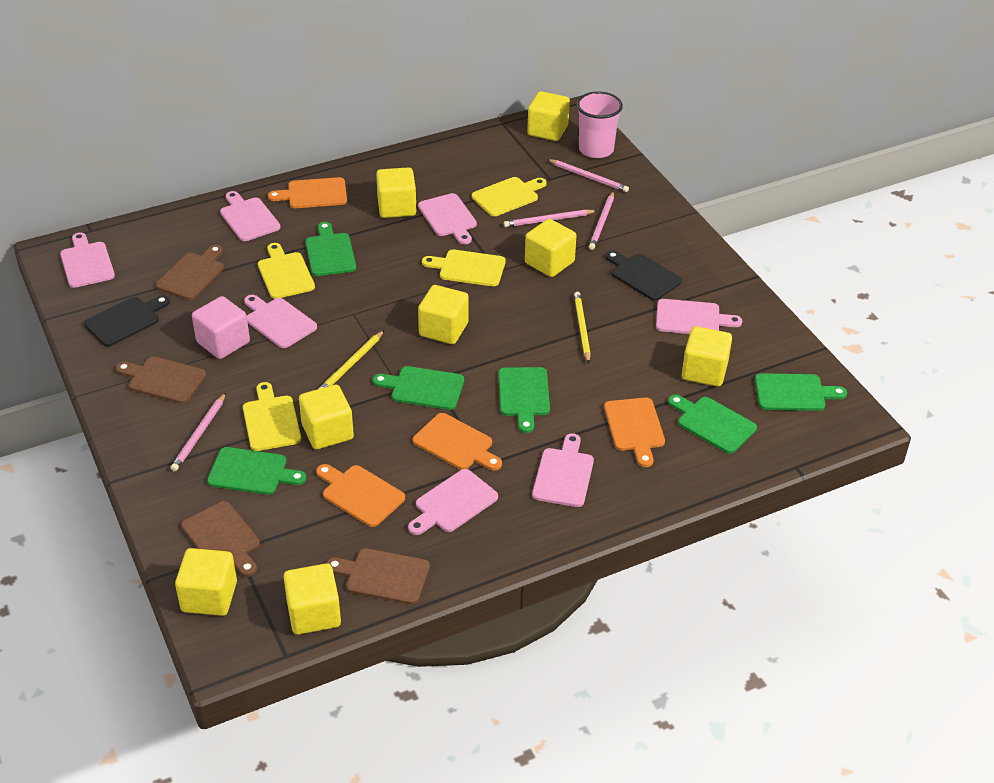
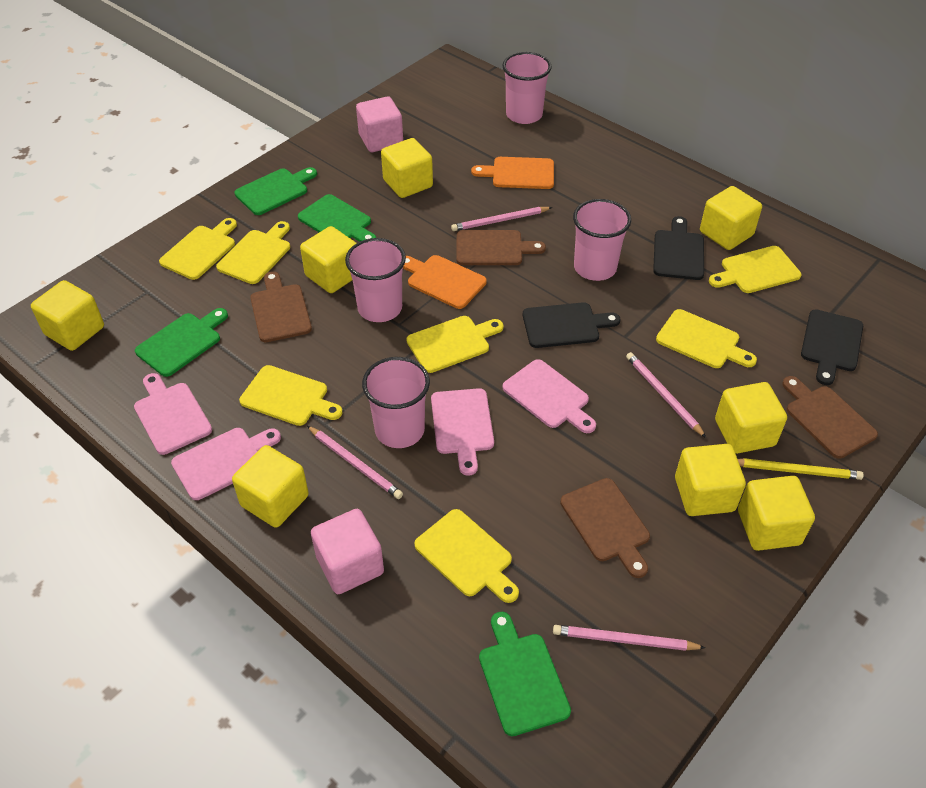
black cutting board: 2 -> 3
green cutting board: 6 -> 4
orange cutting board: 4 -> 2
pink cube: 1 -> 2
pink cup: 1 -> 4
pink cutting board: 7 -> 4
yellow cutting board: 4 -> 7
yellow pencil: 2 -> 1

